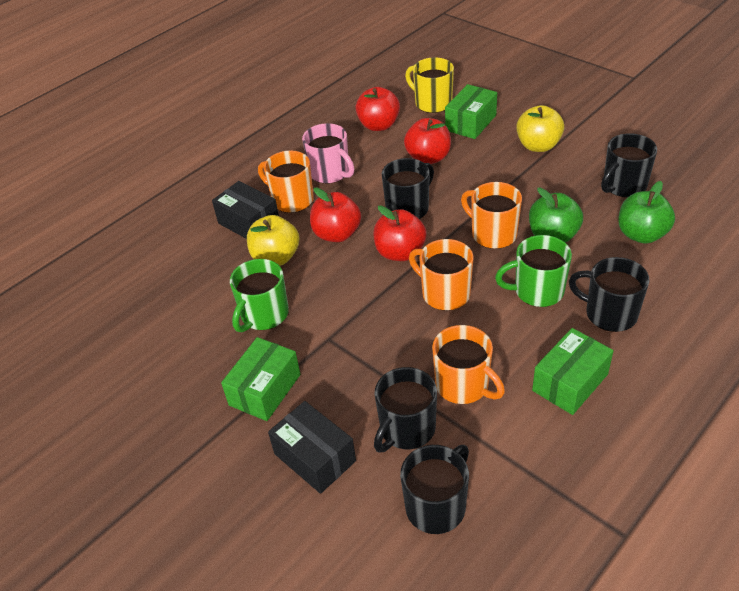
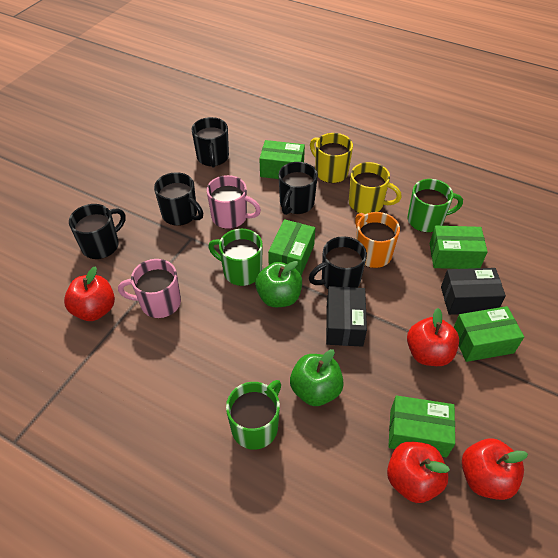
green box: 3 -> 5
green mug: 2 -> 3
orange mug: 4 -> 1
pink mug: 1 -> 2
yellow apple: 2 -> 0
yellow mug: 1 -> 2

